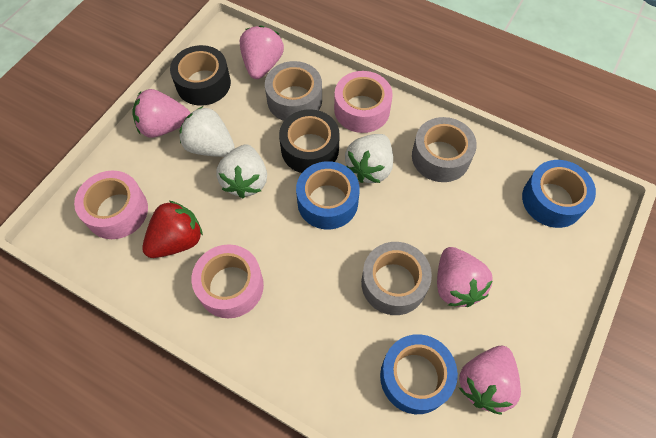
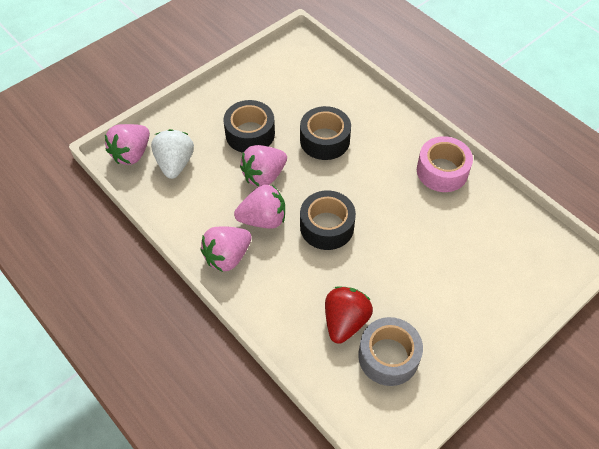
black tape: 2 -> 3
blue tape: 3 -> 0
grey tape: 3 -> 1
pink tape: 3 -> 1
white strawberry: 3 -> 1

